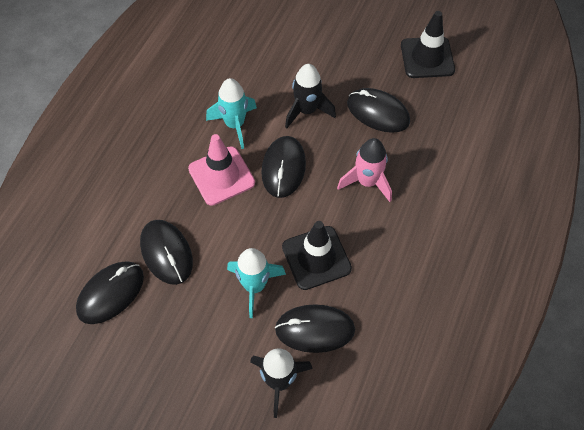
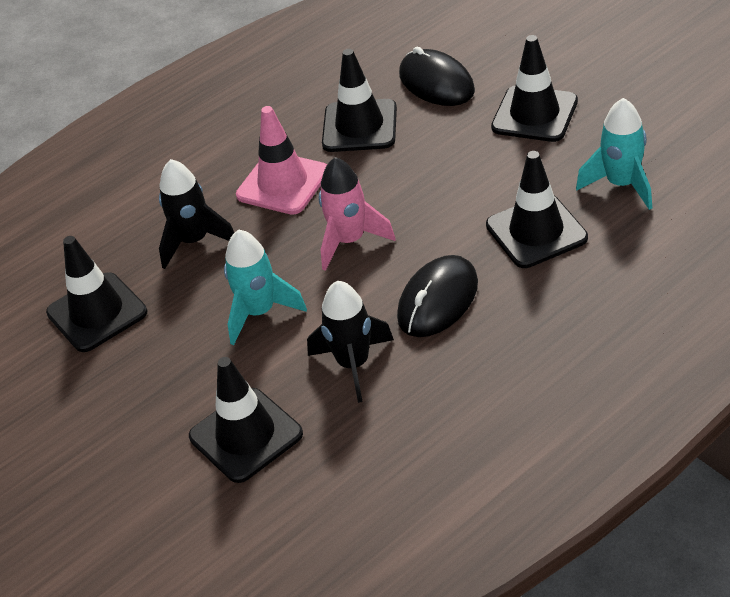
black mouse: 5 -> 2
black traffic cone: 2 -> 5

